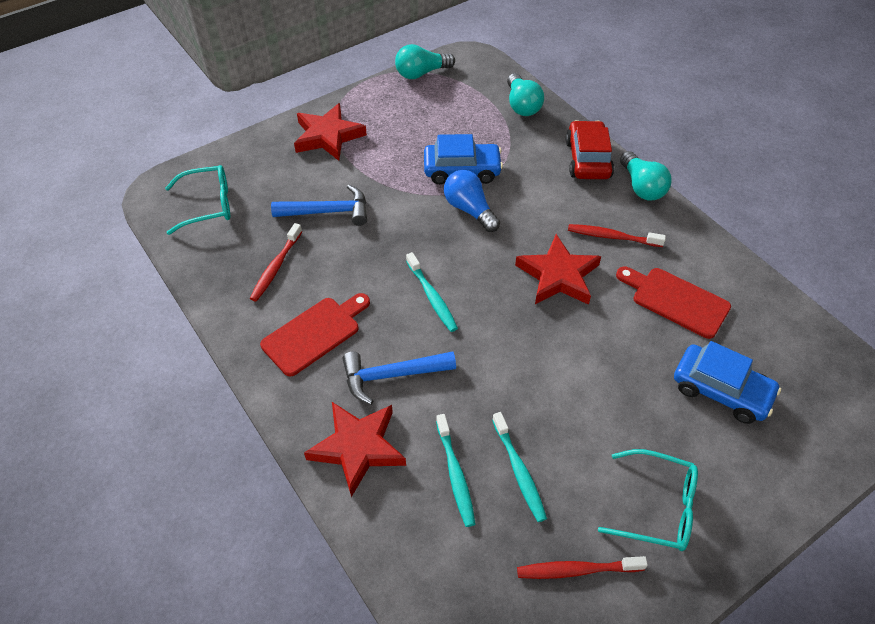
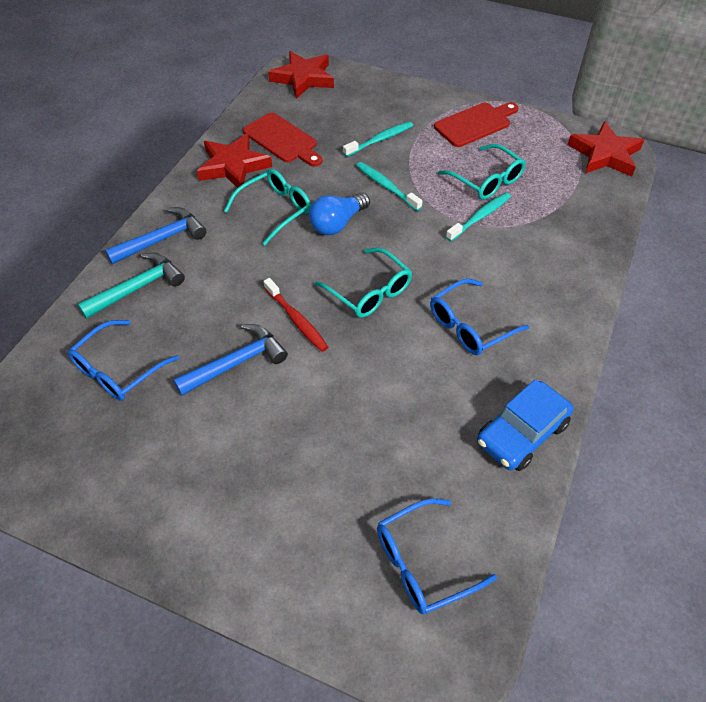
blue car: 2 -> 1
blue glasses: 0 -> 3
red car: 1 -> 0
red toothbrush: 3 -> 1
turquoise glasses: 2 -> 3
turquoise hammer: 0 -> 1
turquoise light bulb: 3 -> 0

